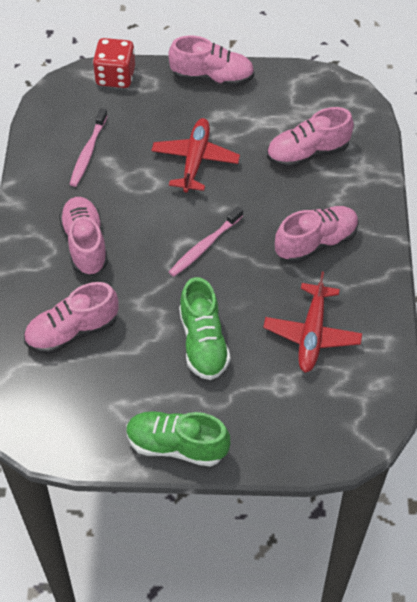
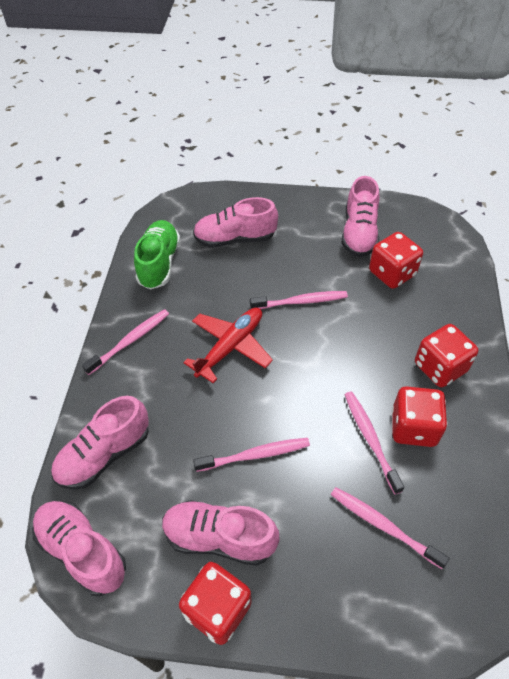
green shoe: 2 -> 1
pink toothbrush: 2 -> 5
red dice: 1 -> 4
red plane: 2 -> 1

